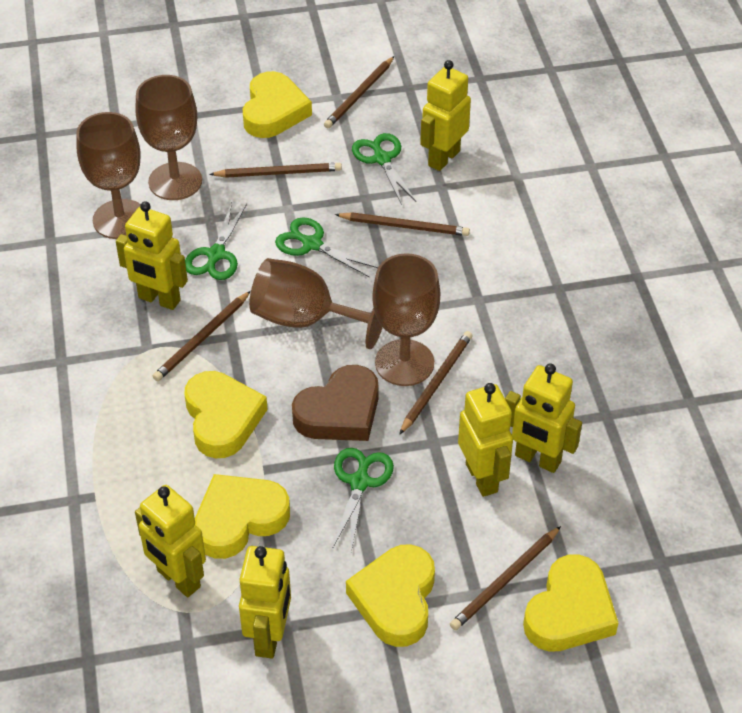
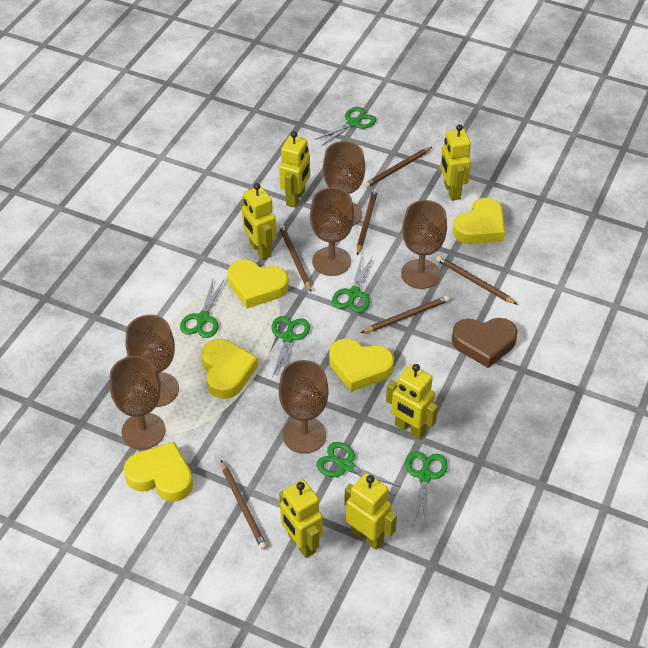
brown goblet: 4 -> 6
green scissors: 4 -> 6

